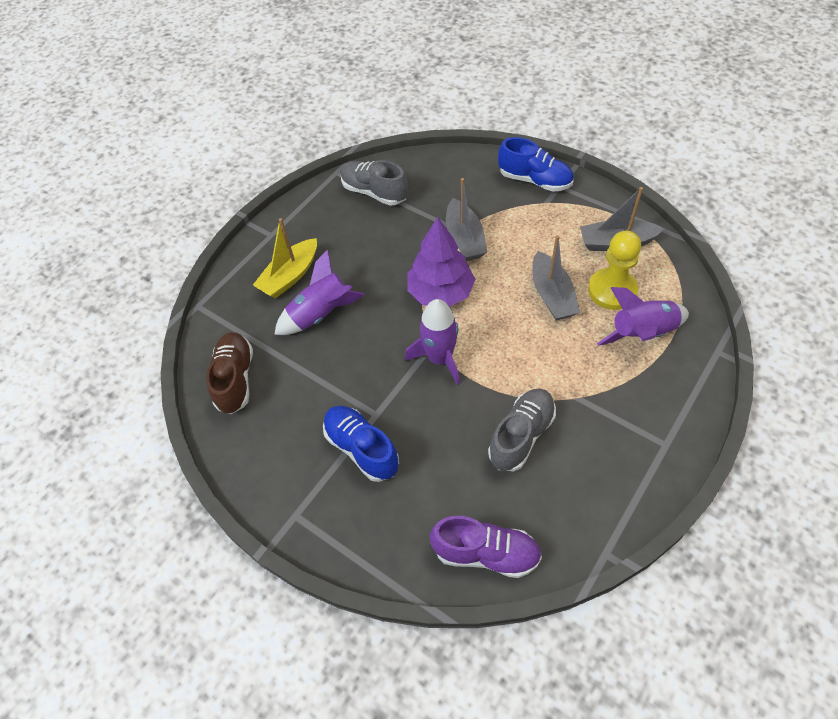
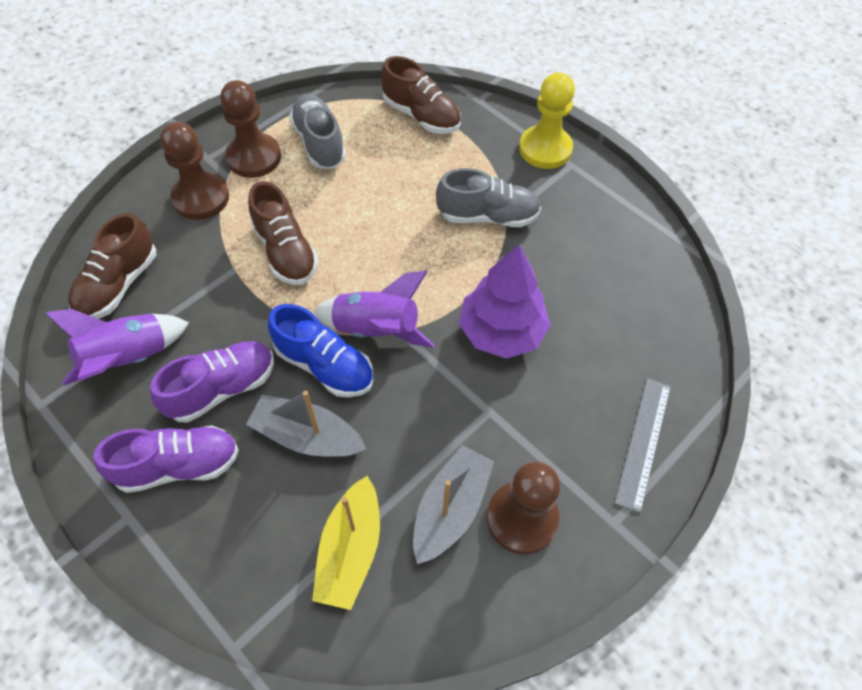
blue shoe: 2 -> 1
brown pawn: 0 -> 3
brown shoe: 1 -> 3
grey boat: 3 -> 2
grey ruler: 0 -> 1
purple rocket: 3 -> 2
purple shoe: 1 -> 2

